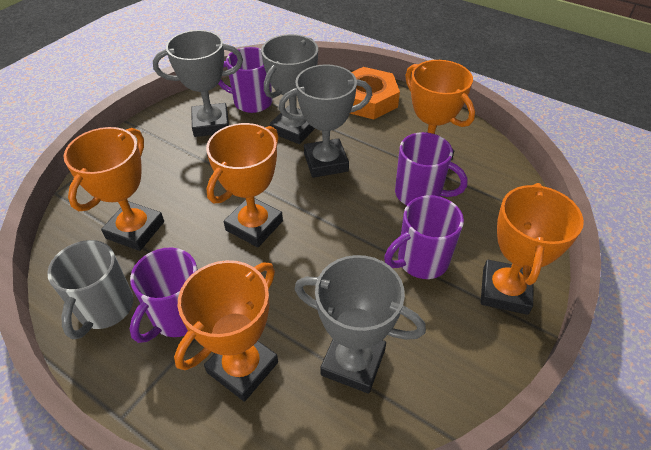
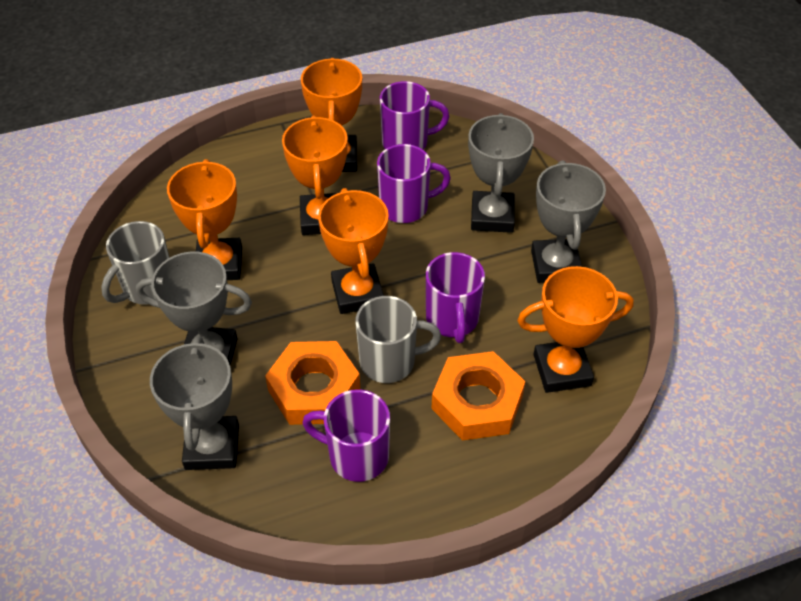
grey mug: 1 -> 2
orange nut: 1 -> 2

